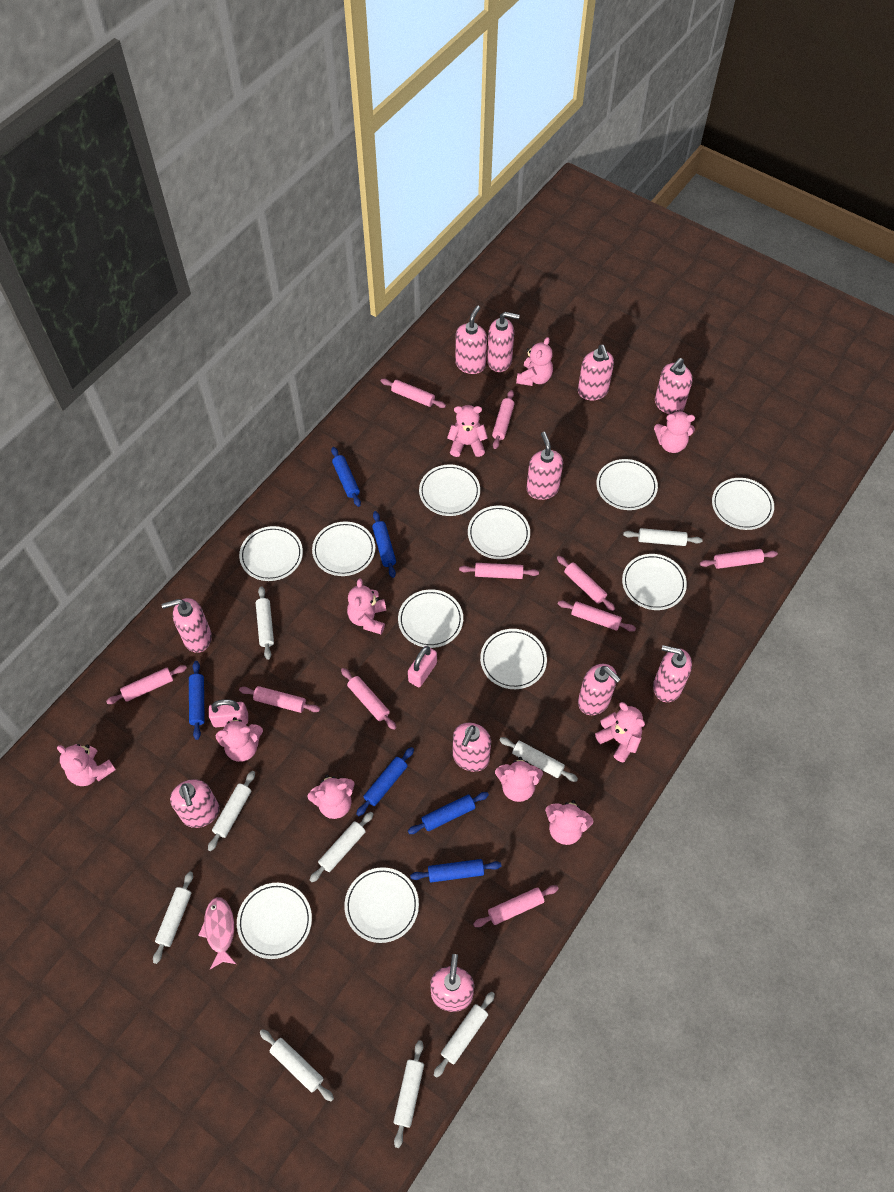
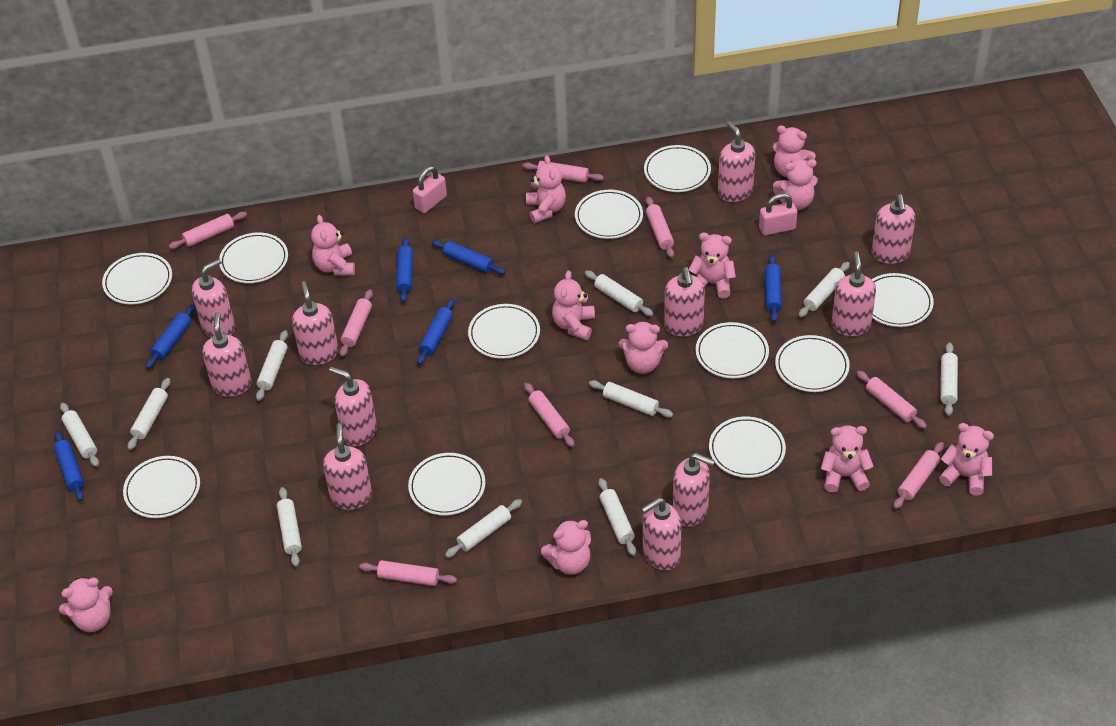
pink fish: 1 -> 0
pink rolling pin: 10 -> 8
pink teddy bear: 10 -> 11
white rolling pin: 9 -> 10

